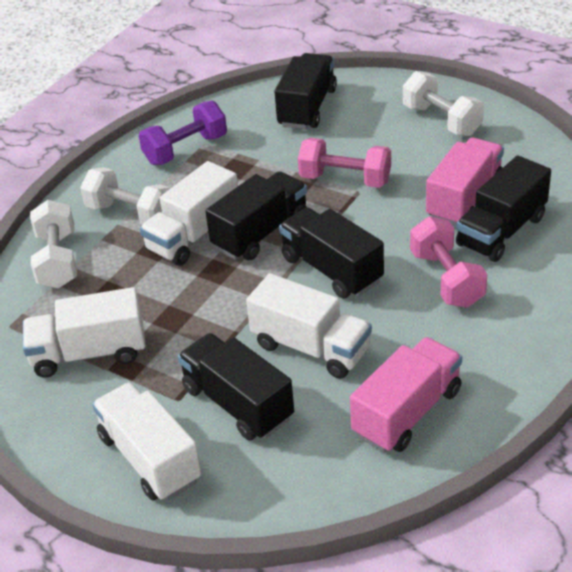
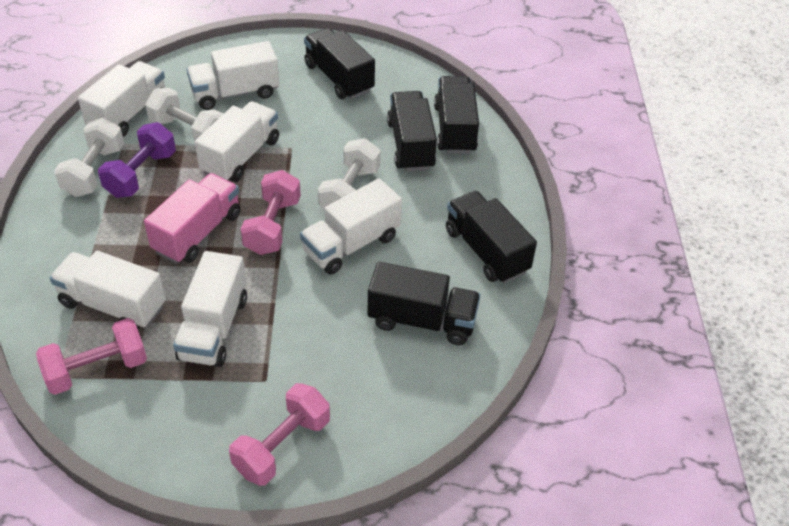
pink dumbbell: 2 -> 3
pink truck: 2 -> 1
white truck: 4 -> 6

